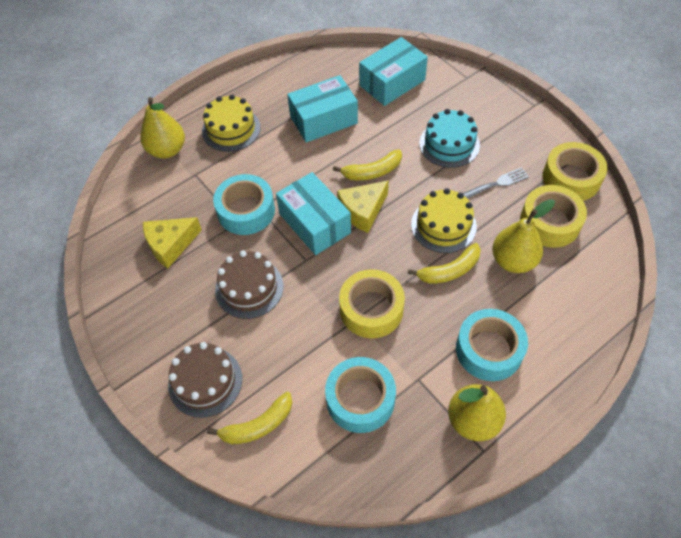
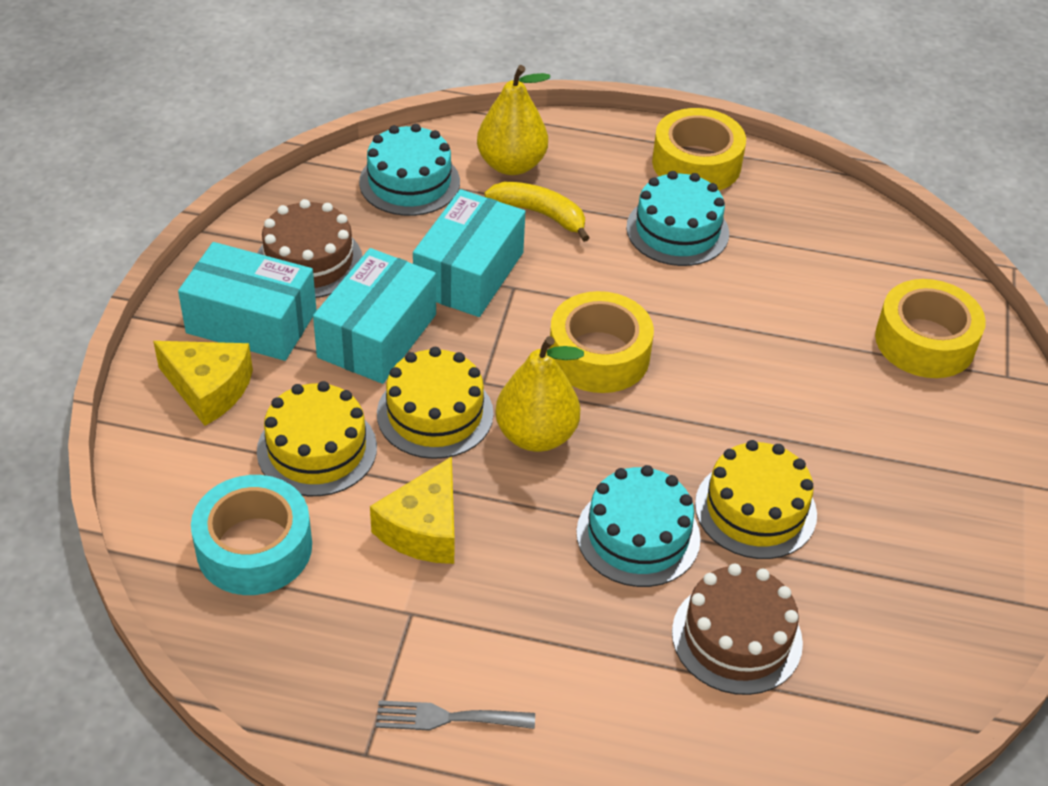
turquoise cake: 1 -> 3
turquoise tape: 3 -> 1
yellow banana: 3 -> 1
yellow cake: 2 -> 3
yellow pear: 3 -> 2

